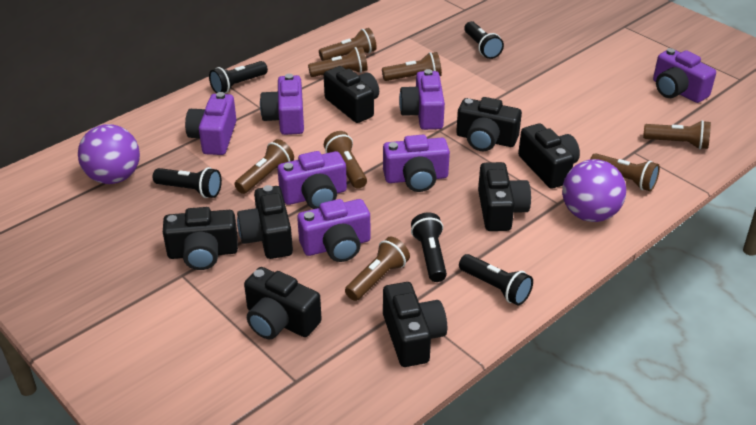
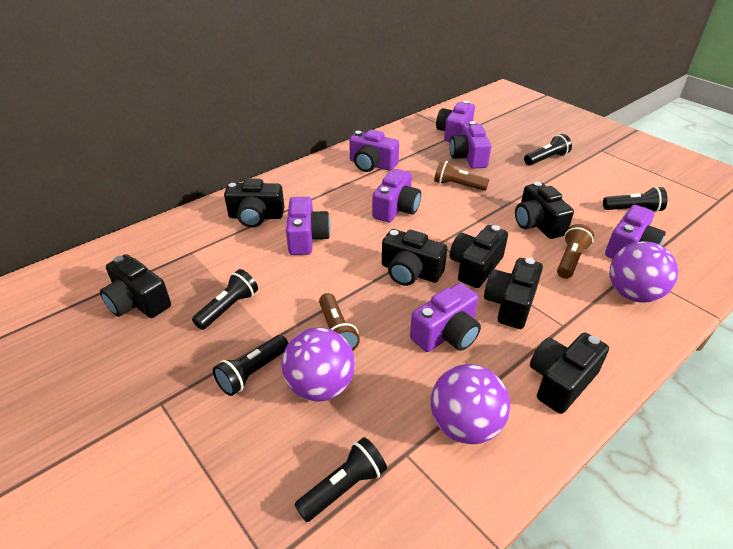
black camera: 8 -> 7
brown flashlight: 8 -> 3
purple ball: 2 -> 3

